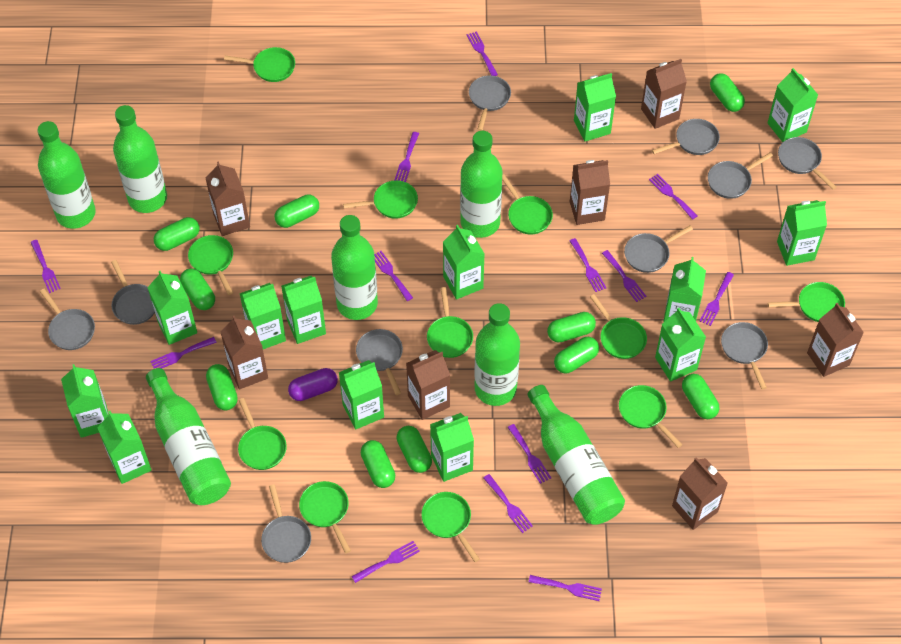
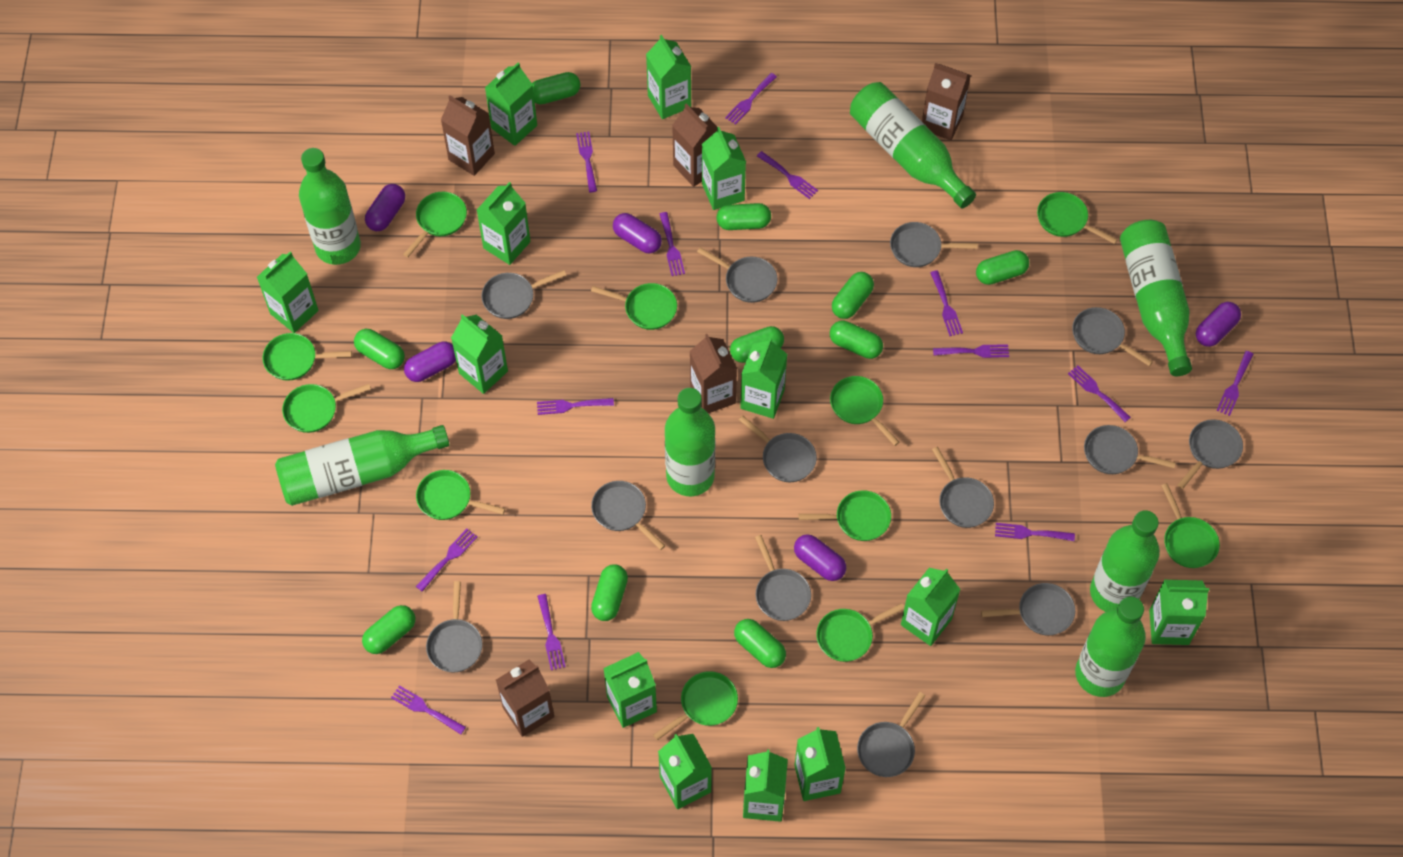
brown carton: 7 -> 5
grey pan: 10 -> 13
purple capsule: 1 -> 5

